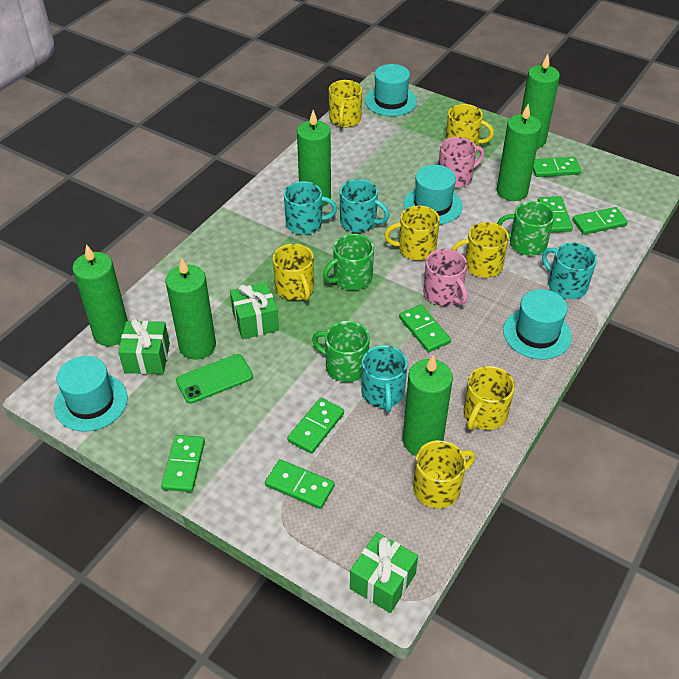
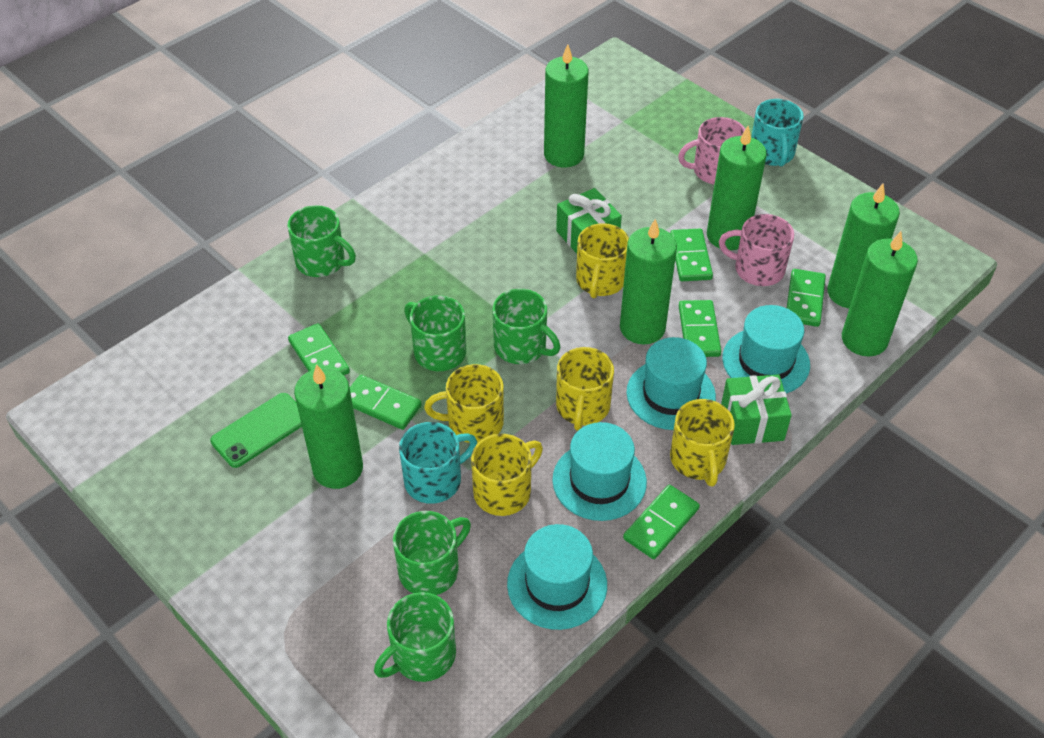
green domino: 7 -> 6
green gift: 3 -> 2
green mug: 3 -> 5
turquoise mug: 4 -> 2
yellow mug: 7 -> 5

